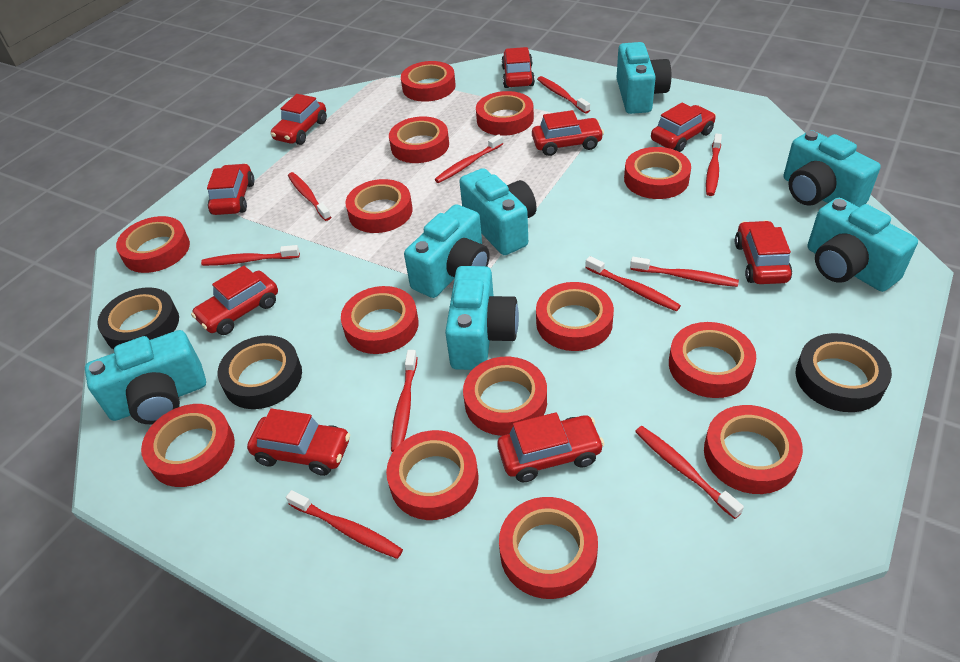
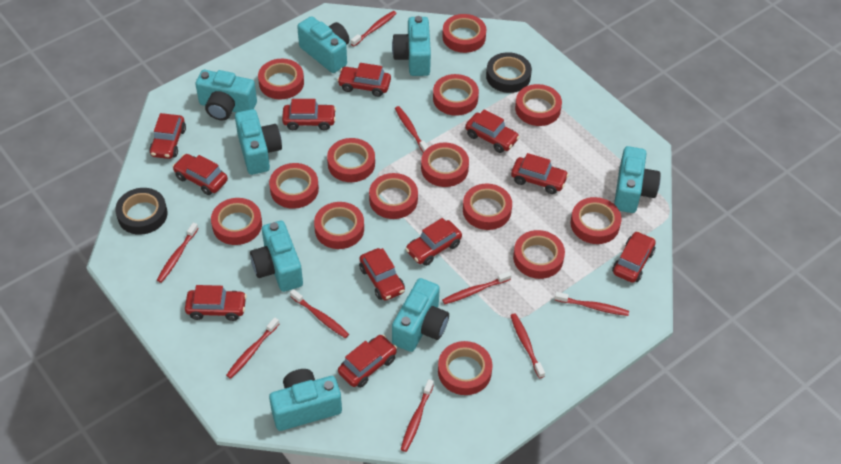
black tape: 3 -> 2
red car: 9 -> 11
red toothbrush: 10 -> 9
turquoise camera: 7 -> 8

